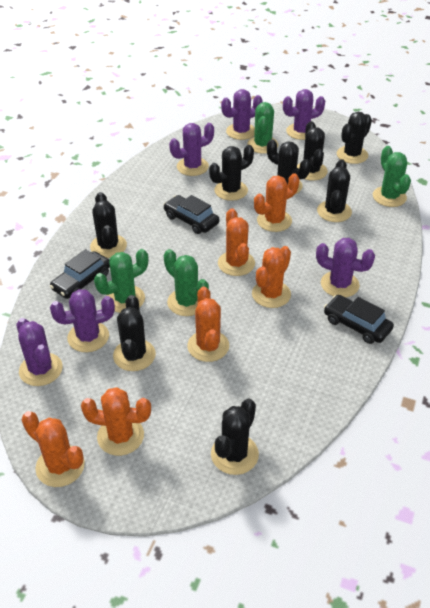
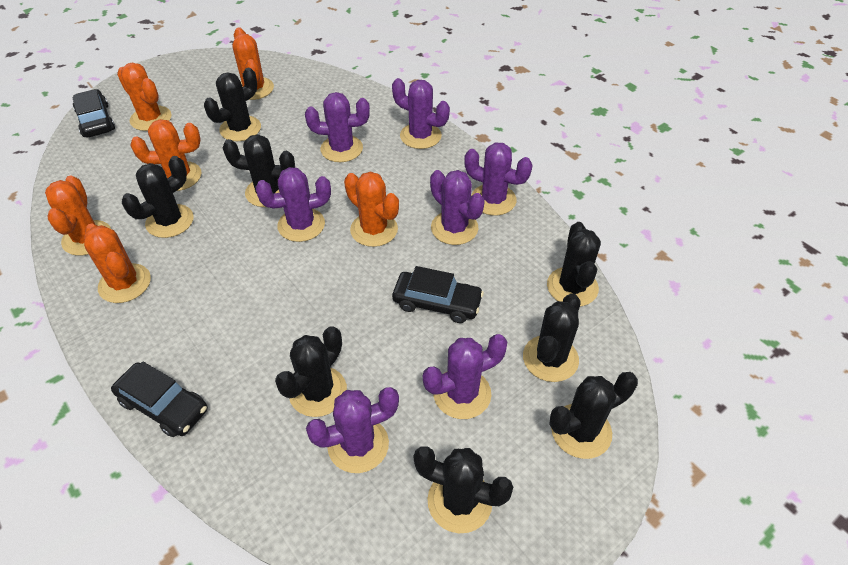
green cactus: 4 -> 0
purple cactus: 6 -> 7

